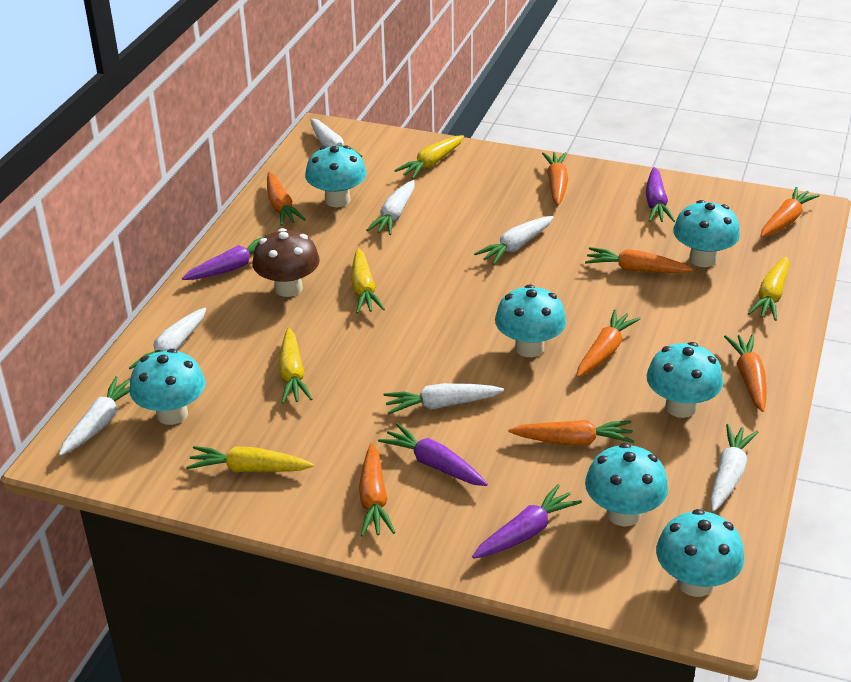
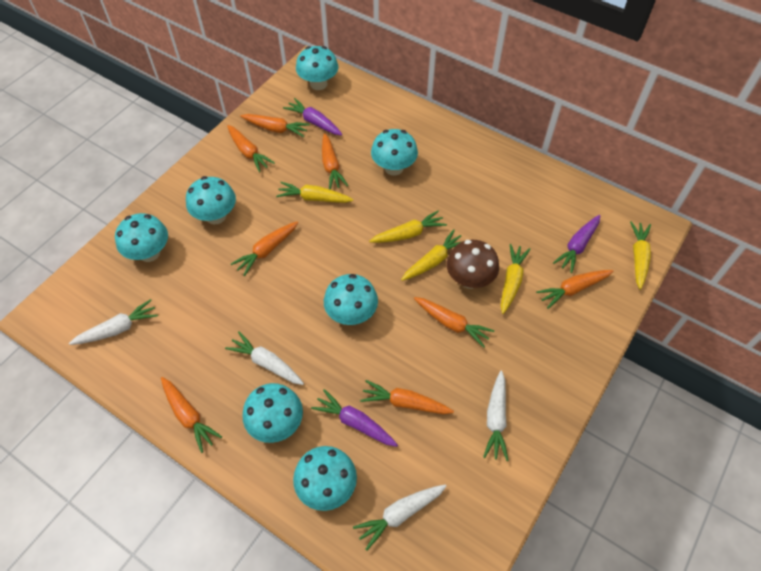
purple carrot: 4 -> 3
white carrot: 7 -> 4

